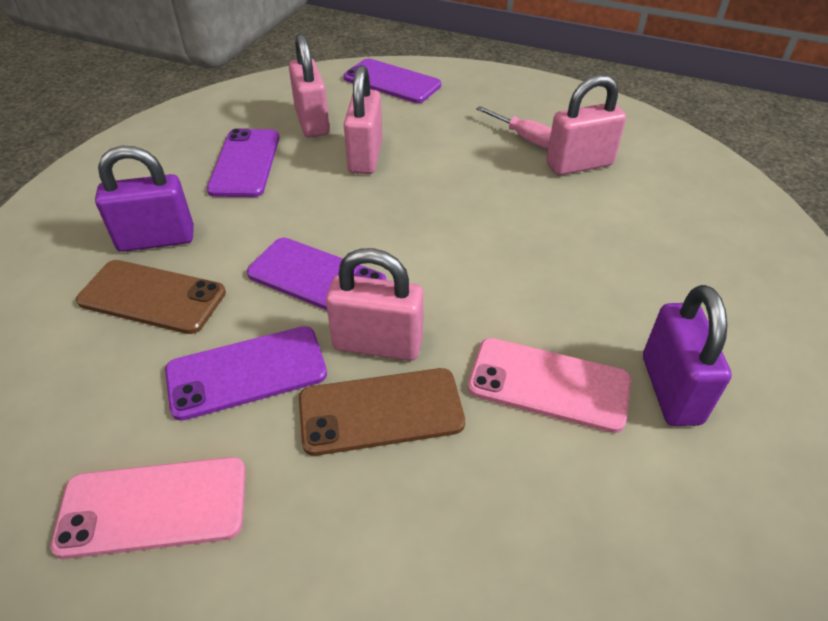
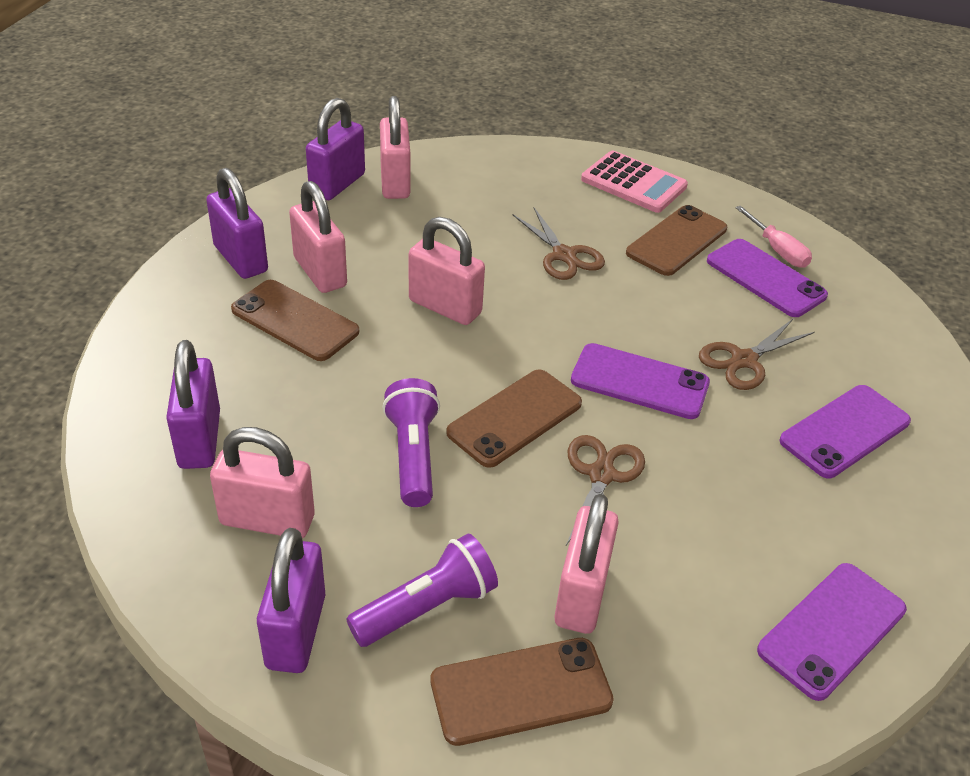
brown phone: 2 -> 4
brown scissors: 0 -> 3
pink calculator: 0 -> 1
pink padlock: 4 -> 5
pink phone: 2 -> 0
purple flashlight: 0 -> 2
purple padlock: 2 -> 4

